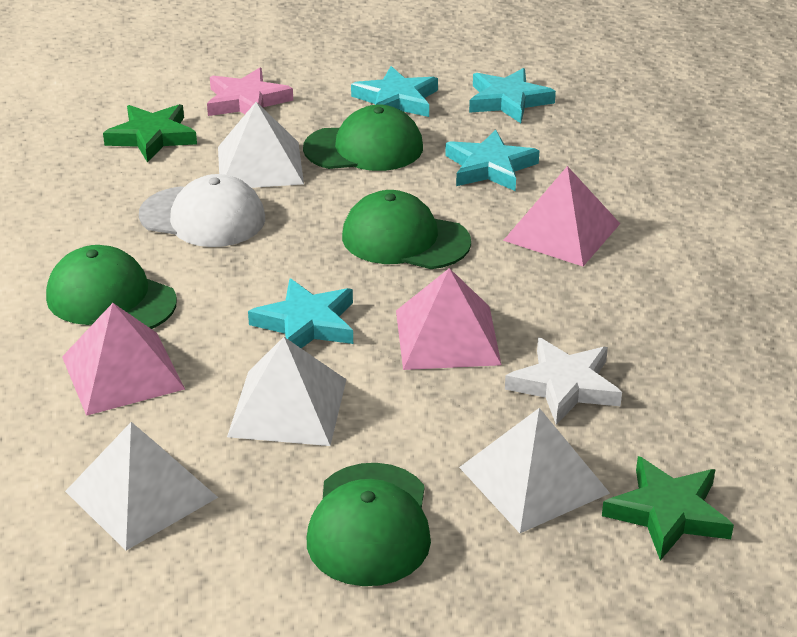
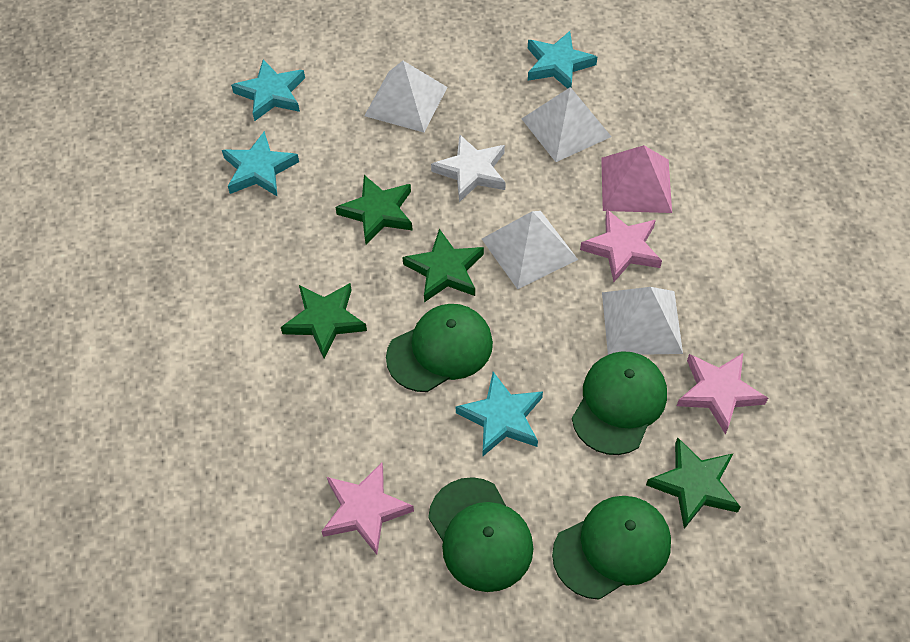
green star: 2 -> 4
pink pyramid: 3 -> 1
pink star: 1 -> 3
white cap: 1 -> 0

